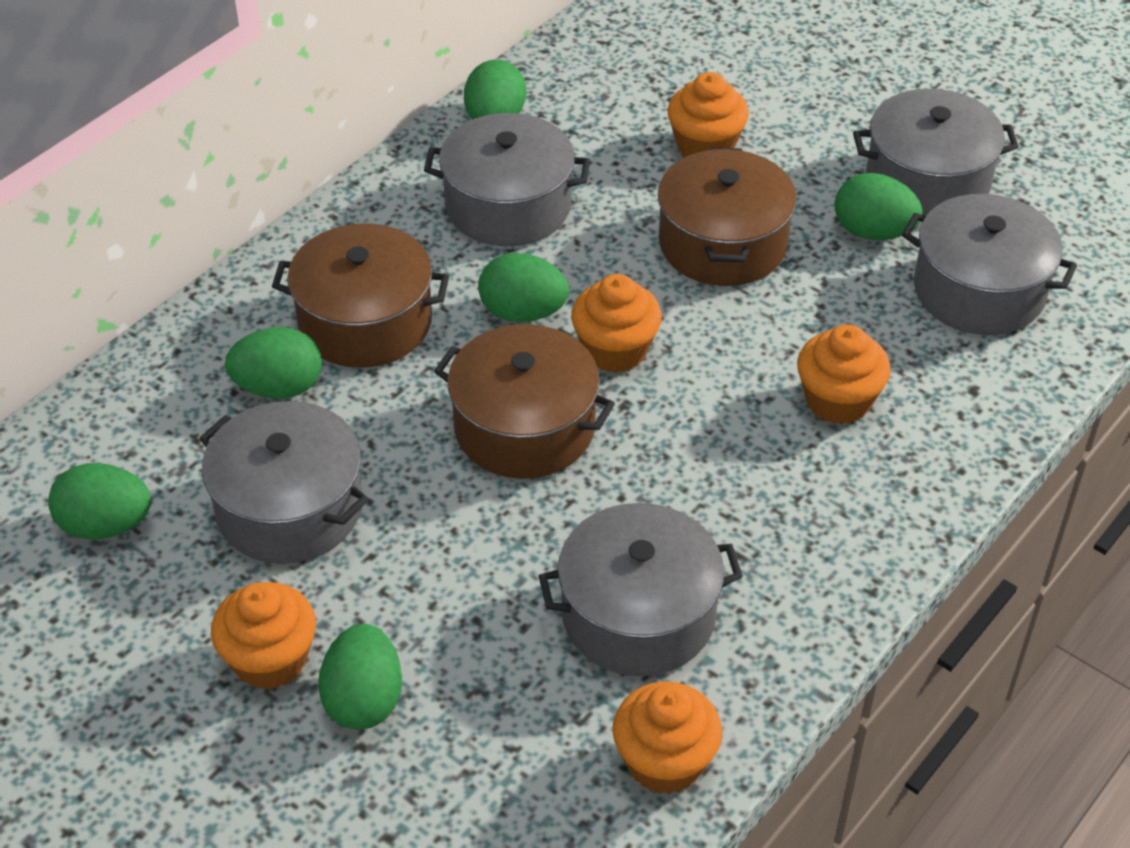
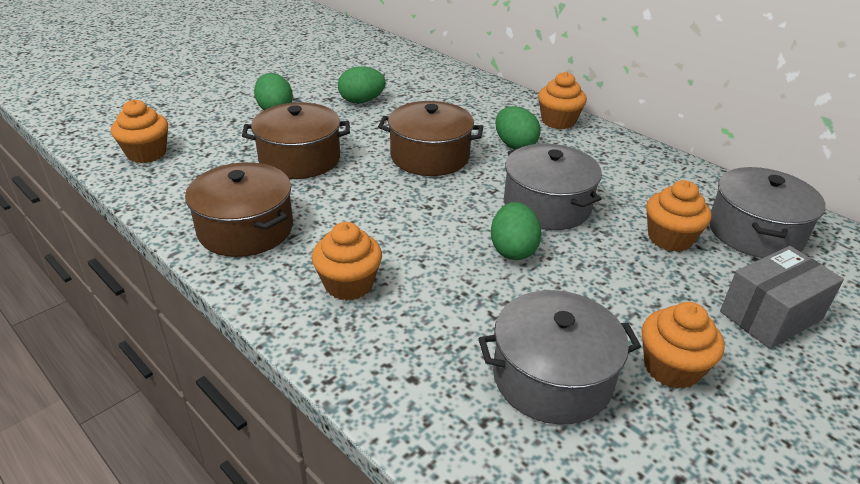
green egg: 6 -> 4
grey box: 0 -> 1
grey pot: 5 -> 3

